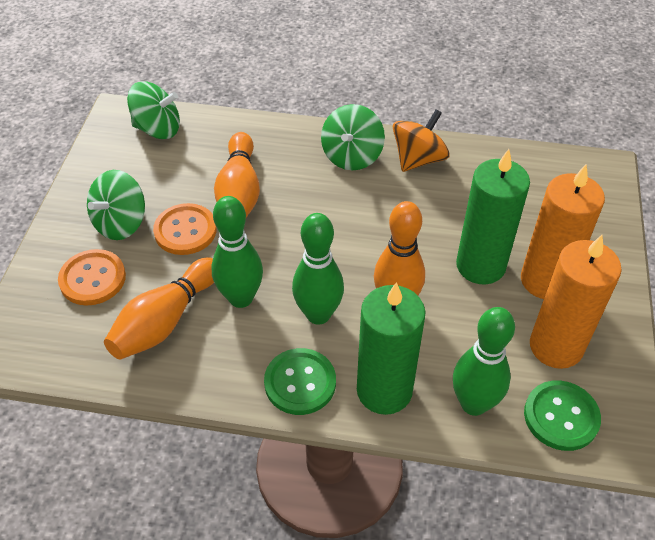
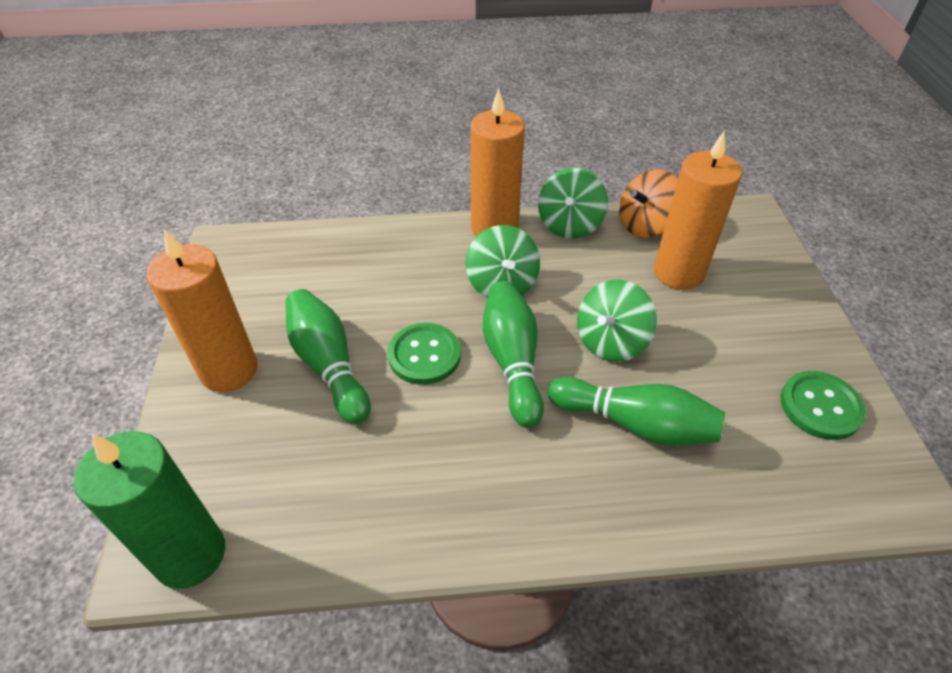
green candle: 2 -> 1
orange bowling pin: 3 -> 0
orange button: 2 -> 0
orange candle: 2 -> 3

